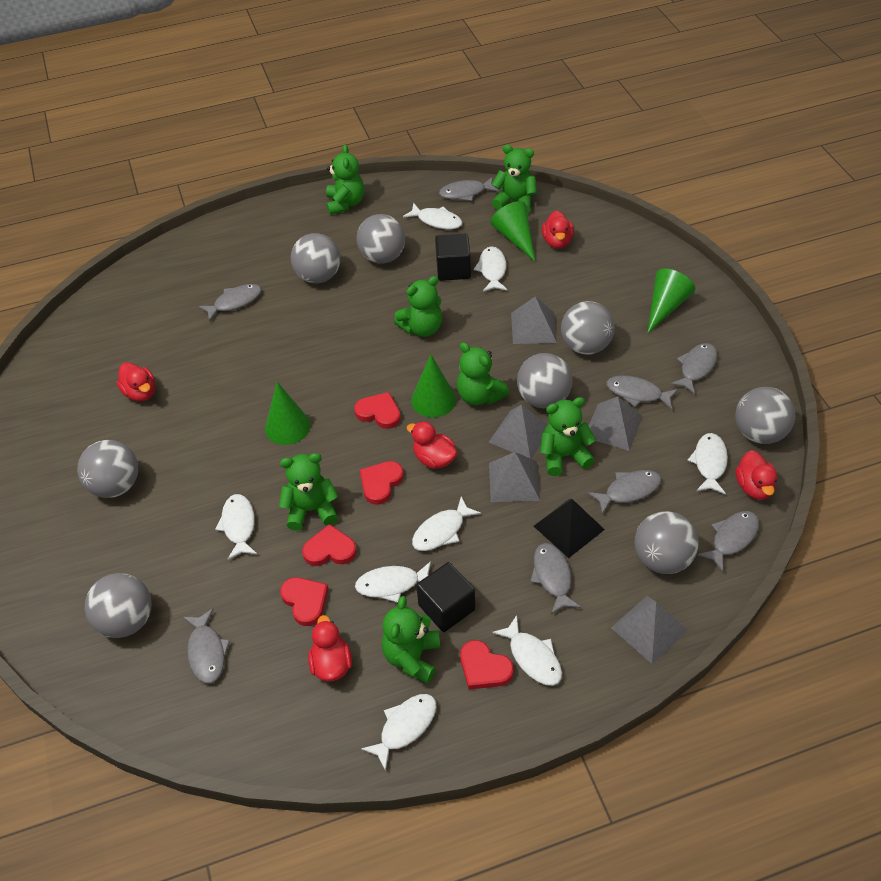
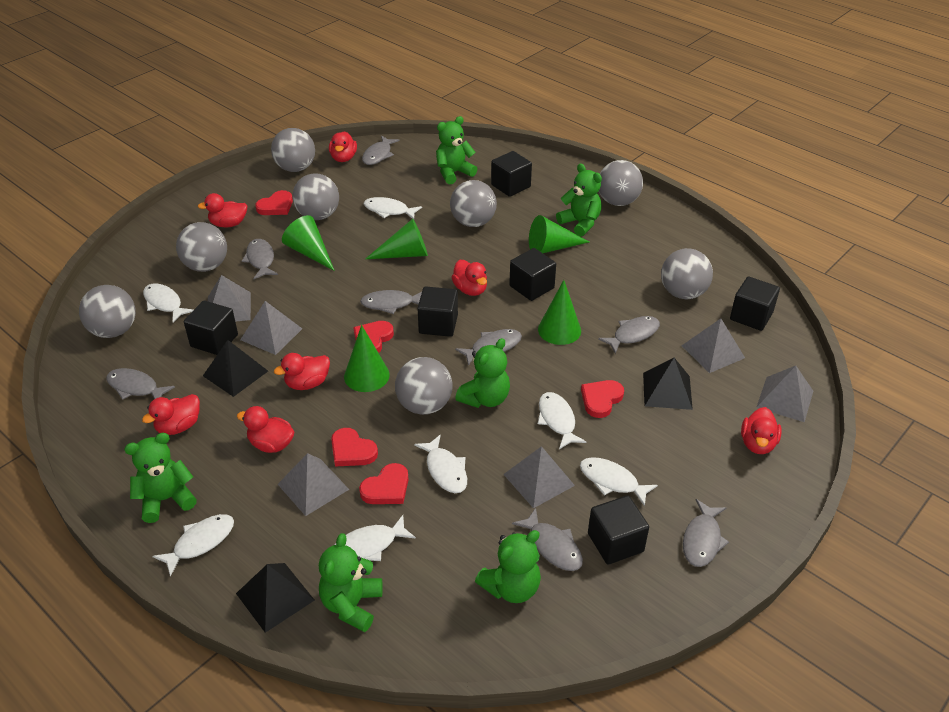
black cube: 2 -> 6
black pyramid: 1 -> 3
green cone: 4 -> 5
green teddy bear: 7 -> 6
grey pyramid: 5 -> 6
red duck: 5 -> 7
white fish: 8 -> 7

